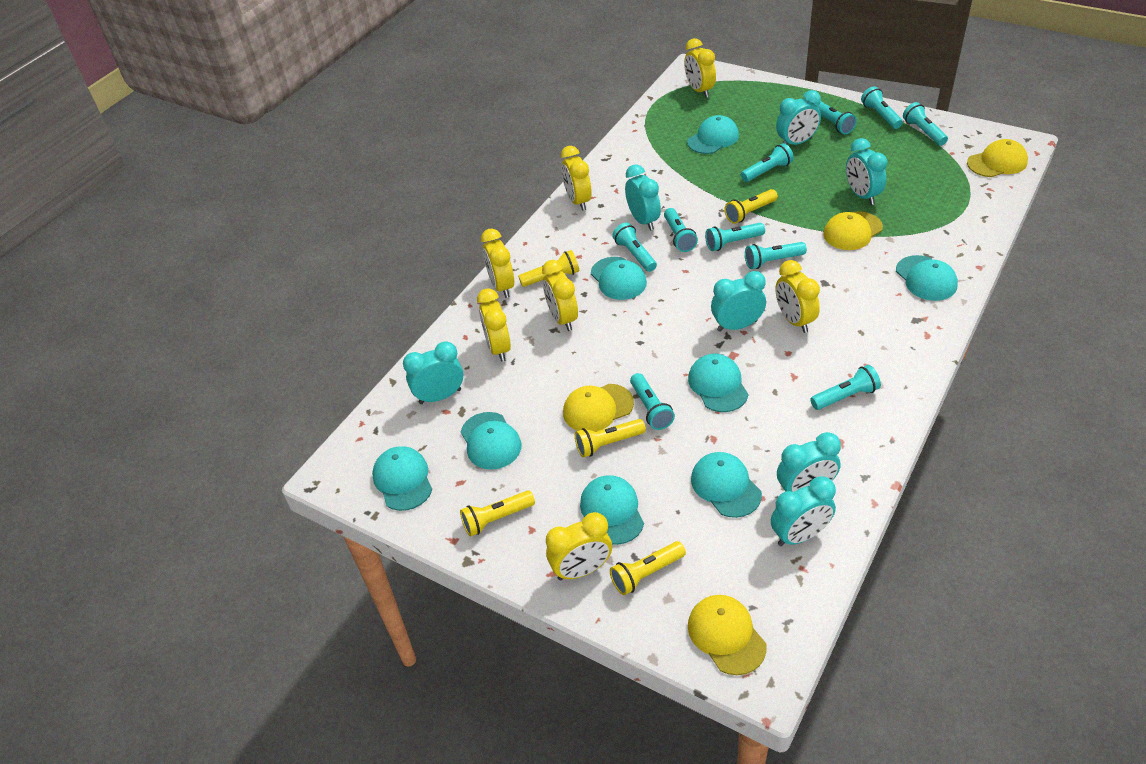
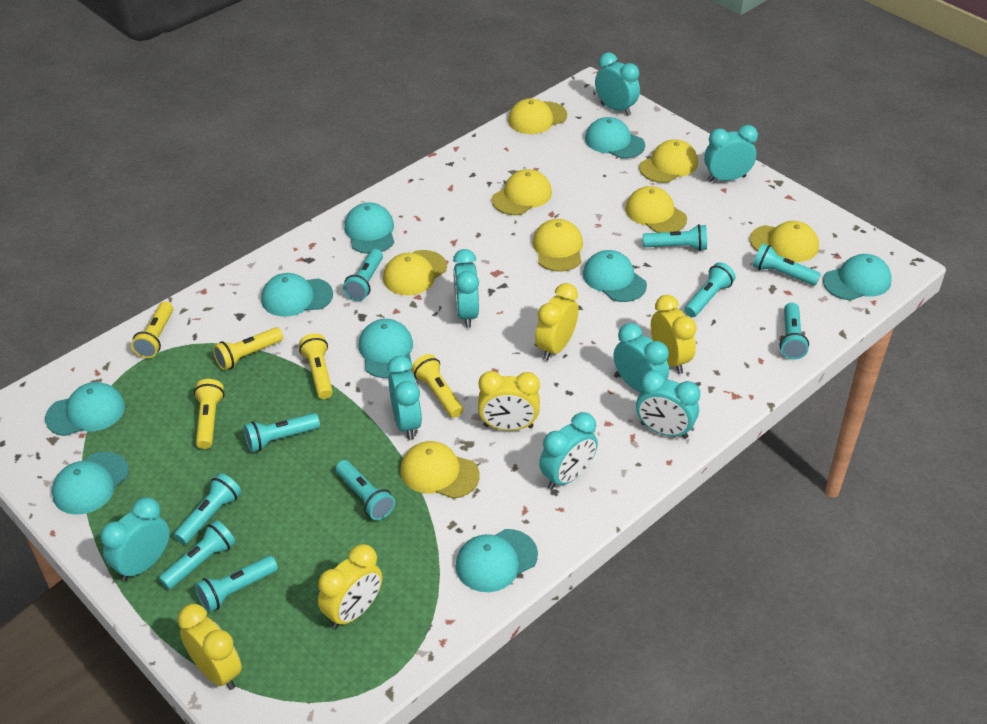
turquoise cap: 8 -> 9
turquoise clock: 7 -> 8
yellow cap: 4 -> 8
yellow clock: 7 -> 5

